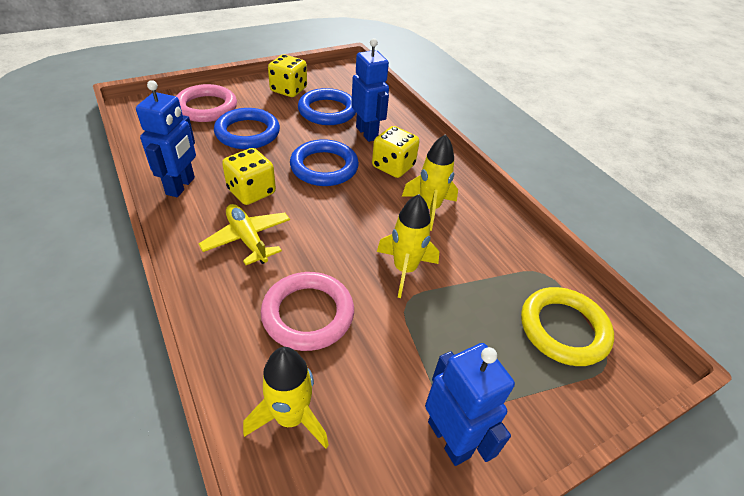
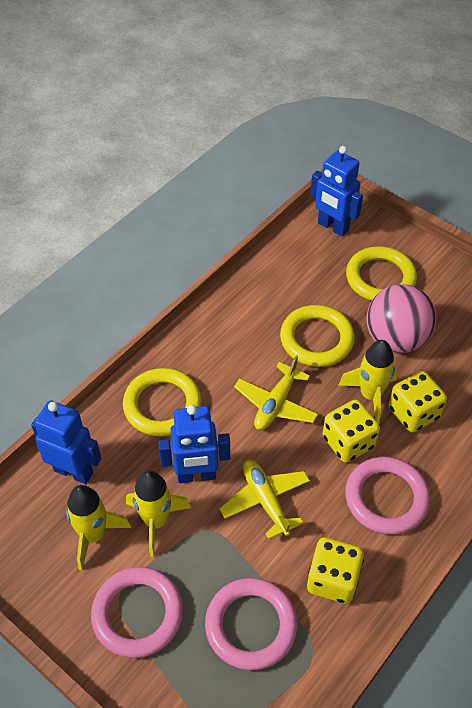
blue ring: 3 -> 0
pink ball: 0 -> 1
pink ring: 2 -> 3
yellow plane: 1 -> 2
yellow ring: 1 -> 3

